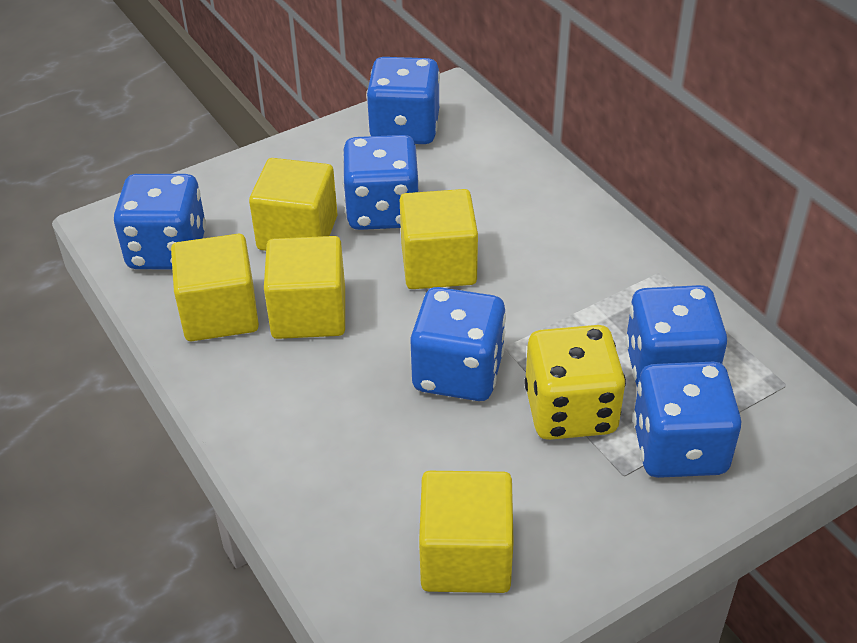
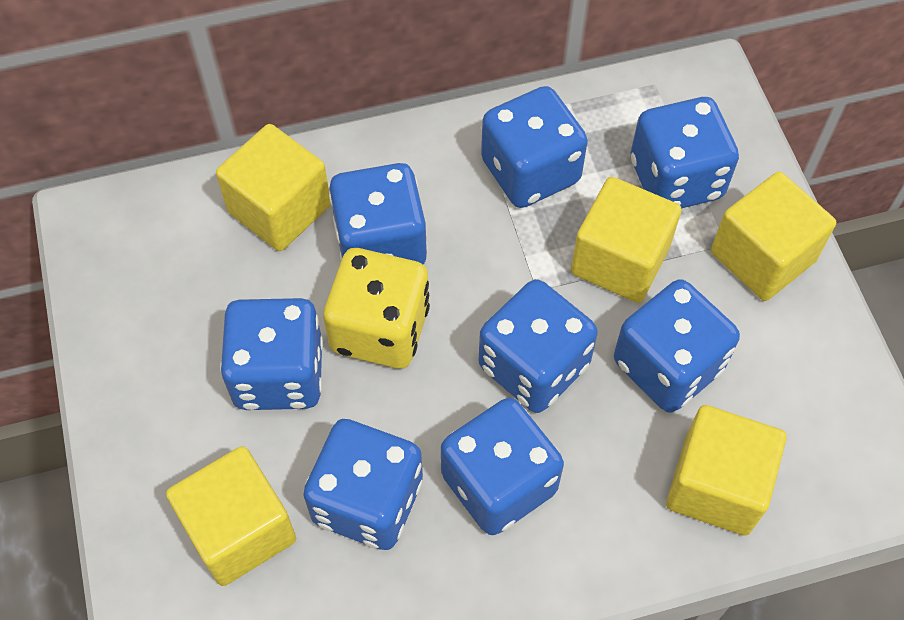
blue dice: 6 -> 8

